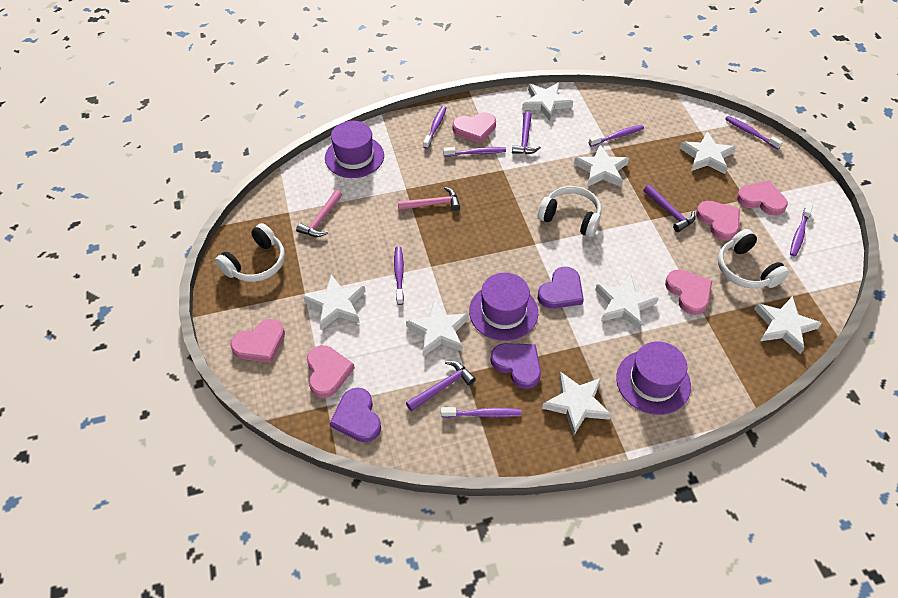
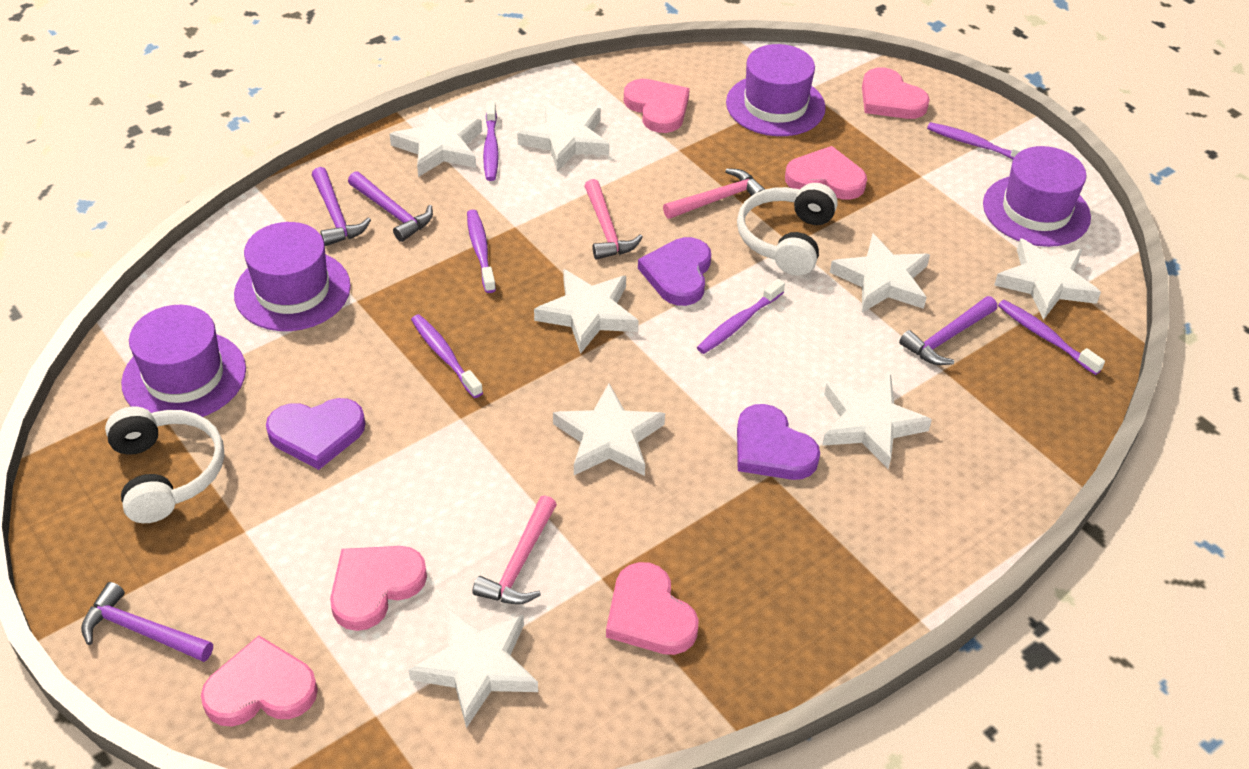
pink hammer: 2 -> 3
purple hammer: 3 -> 4
purple hat: 3 -> 4
purple toothbrush: 7 -> 6
white headphones: 3 -> 2

